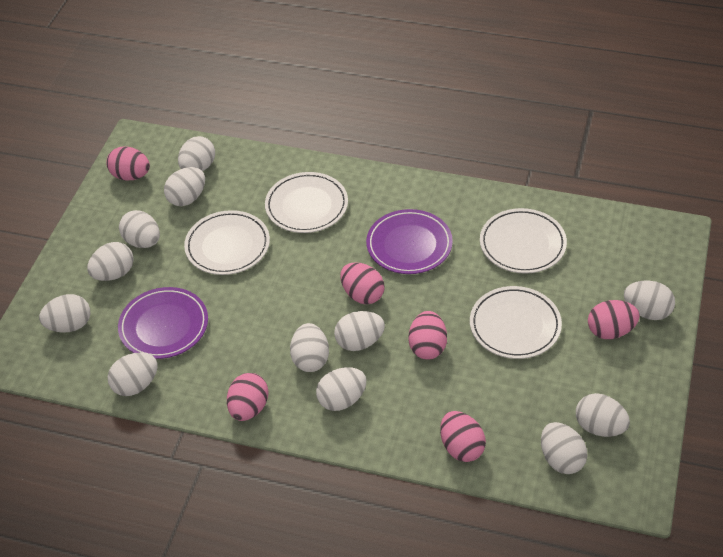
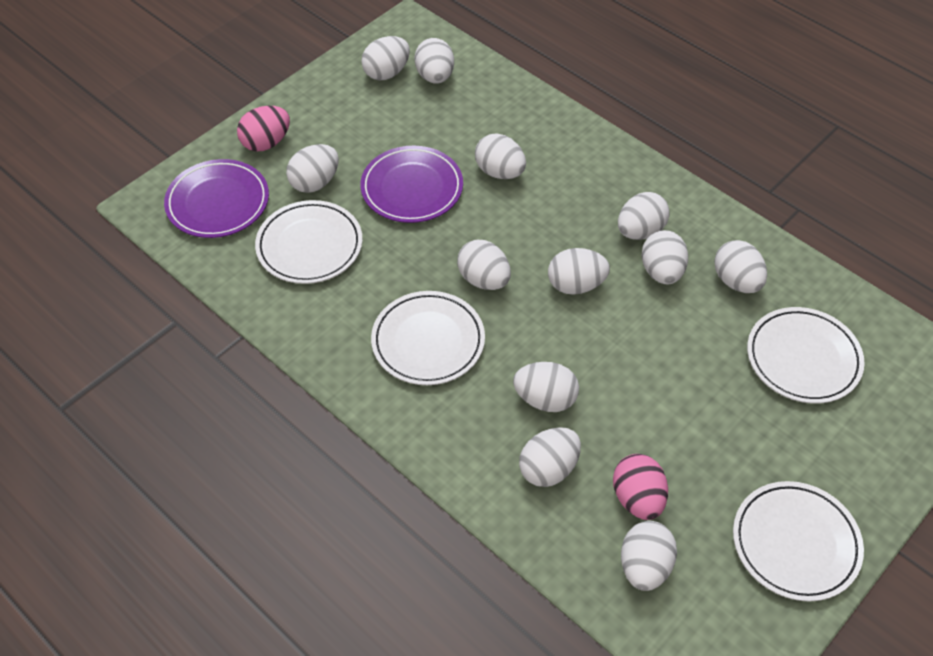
pink egg: 6 -> 2

